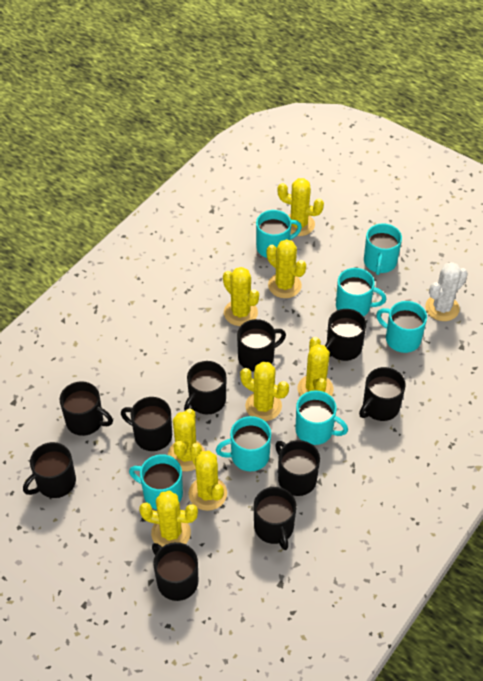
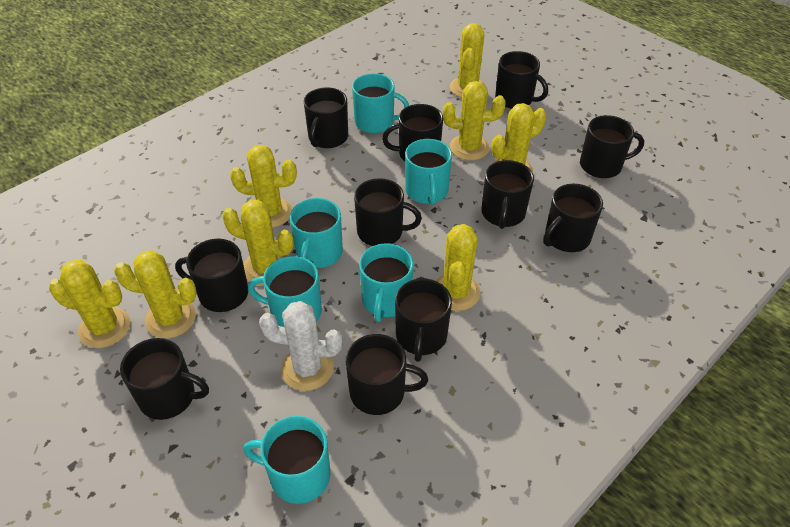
black mug: 10 -> 11
turquoise mug: 7 -> 6

